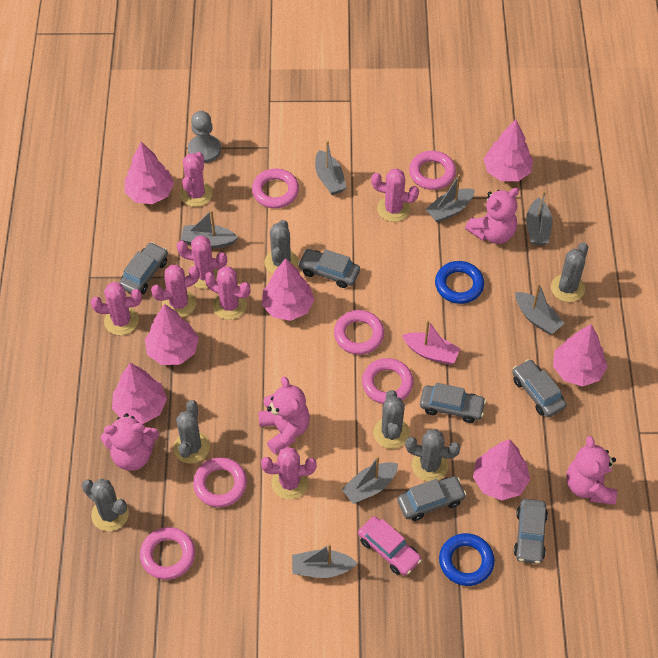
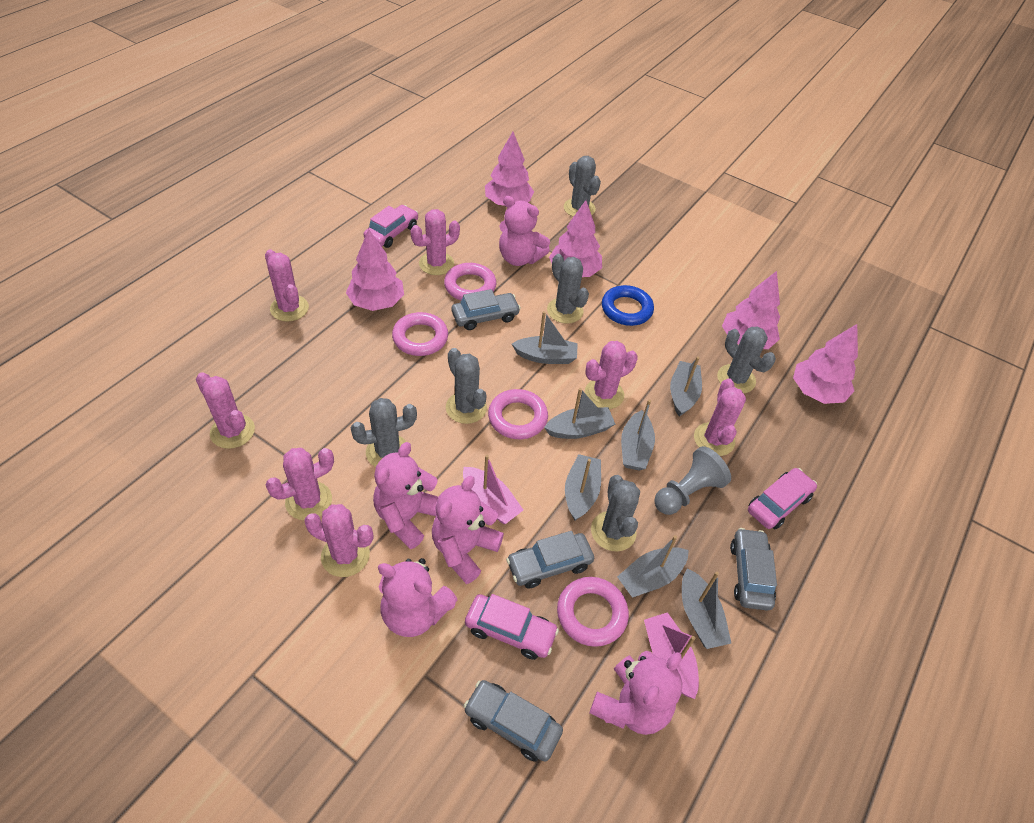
blue ring: 2 -> 1
grey car: 6 -> 4
pink boat: 1 -> 2
pink car: 1 -> 3
pink ring: 6 -> 4
pink teddy bear: 4 -> 5
pink tree: 7 -> 5

